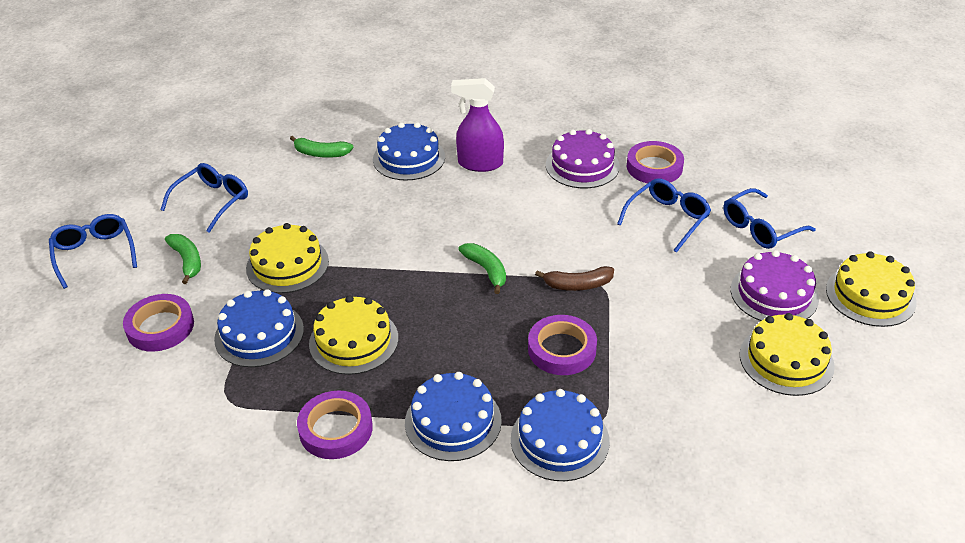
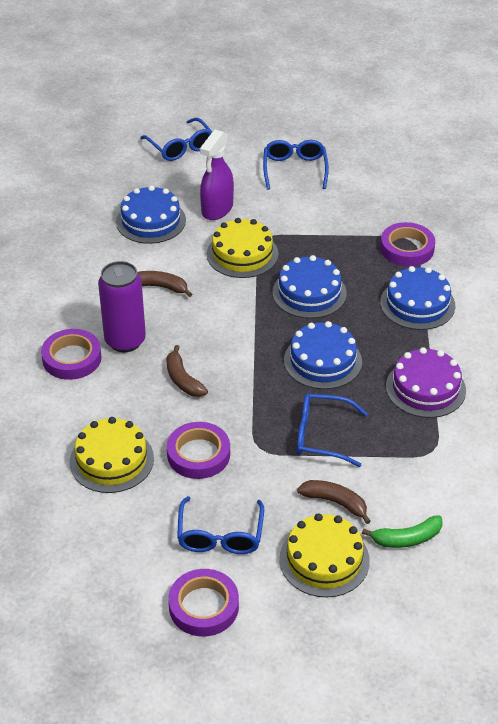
brown banana: 1 -> 3
green banana: 3 -> 1
purple cake: 2 -> 1
purple can: 0 -> 1
yellow cake: 4 -> 3

